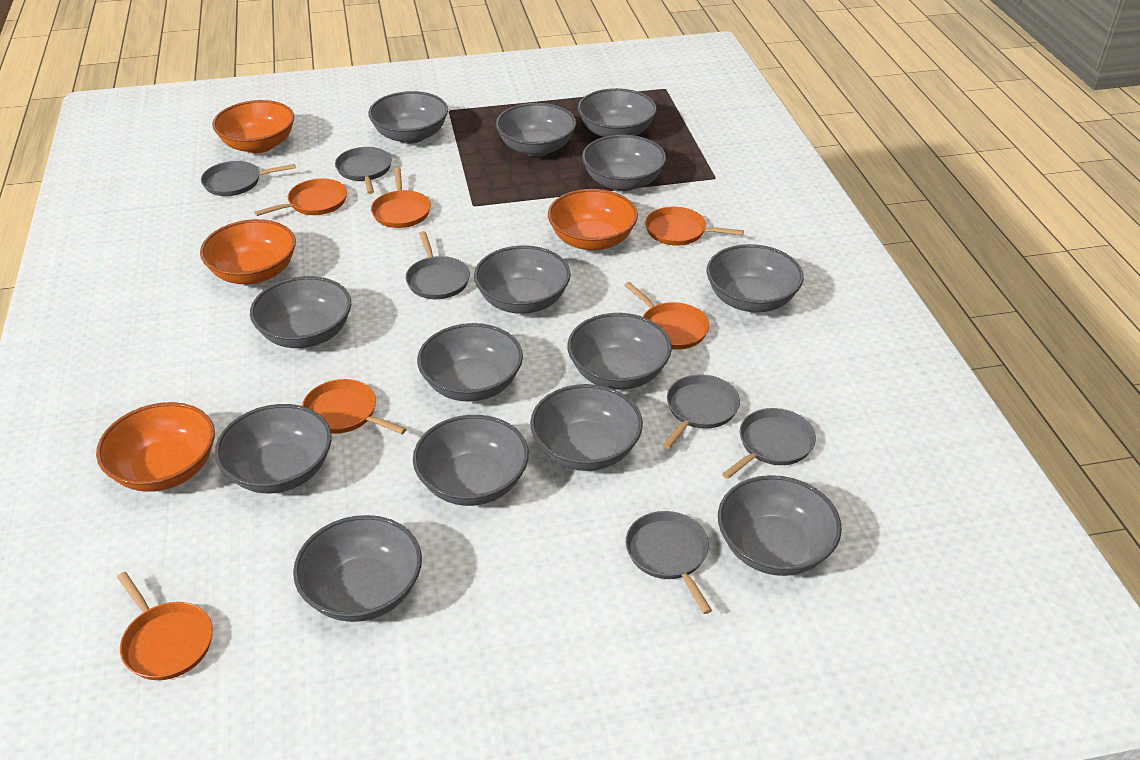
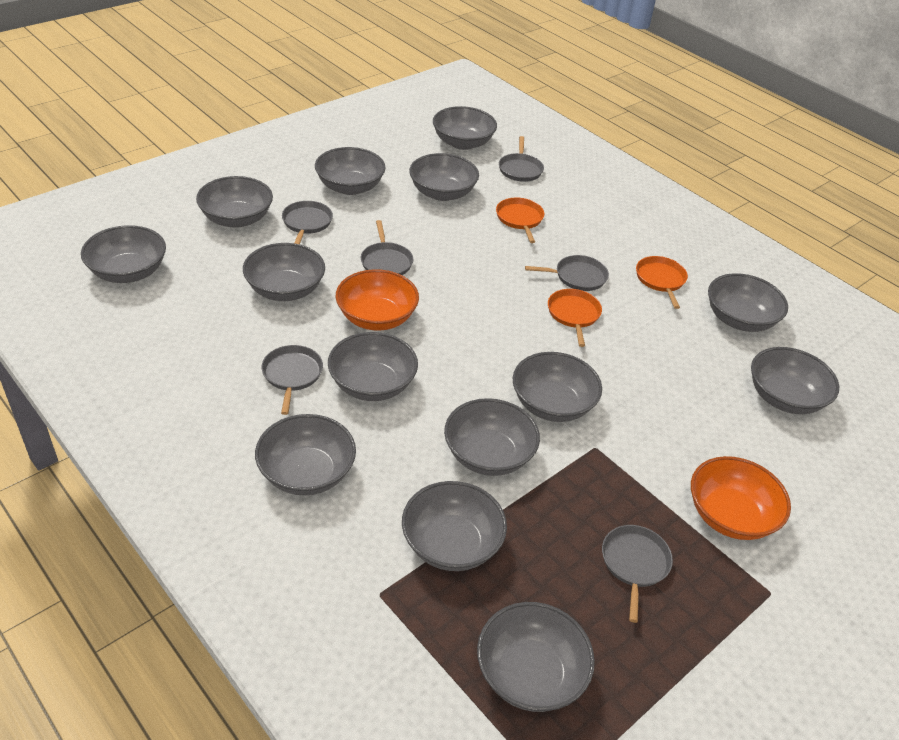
orange bowl: 4 -> 2
orange pan: 6 -> 3

